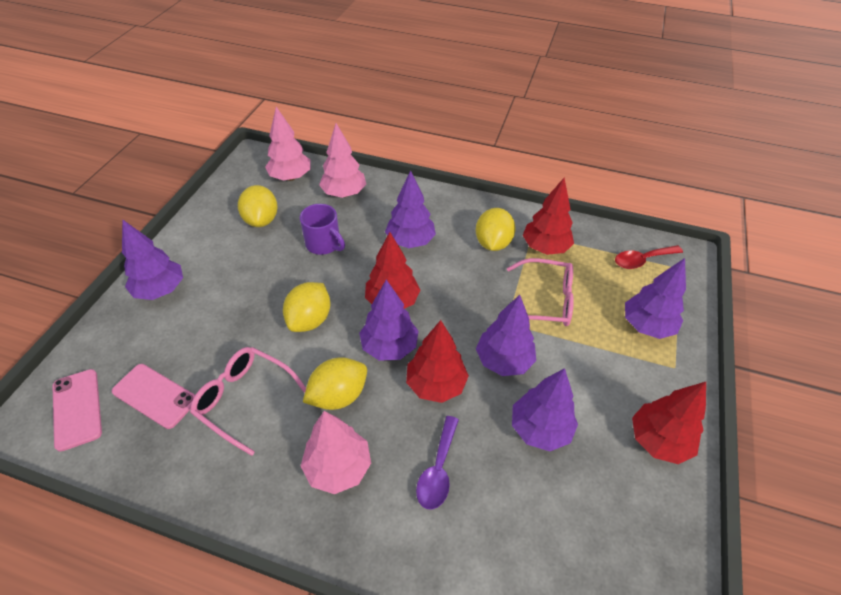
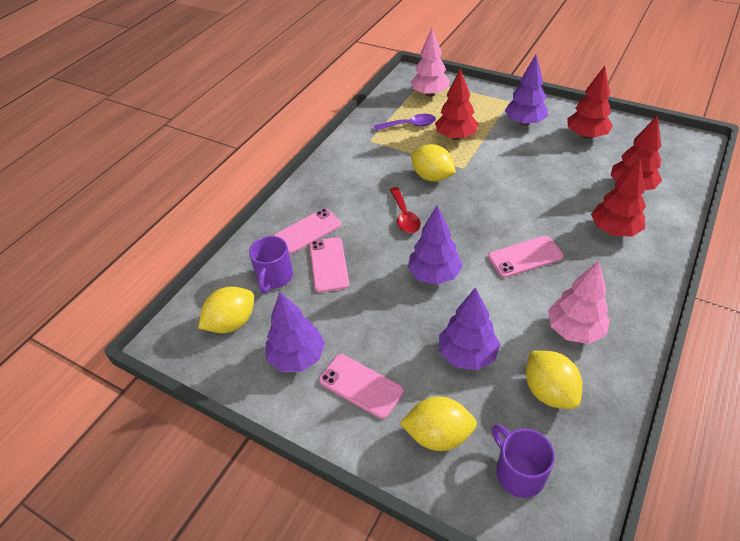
pink glasses: 2 -> 0
pink phone: 2 -> 4
pink tree: 3 -> 2
purple mug: 1 -> 2
purple tree: 6 -> 4

